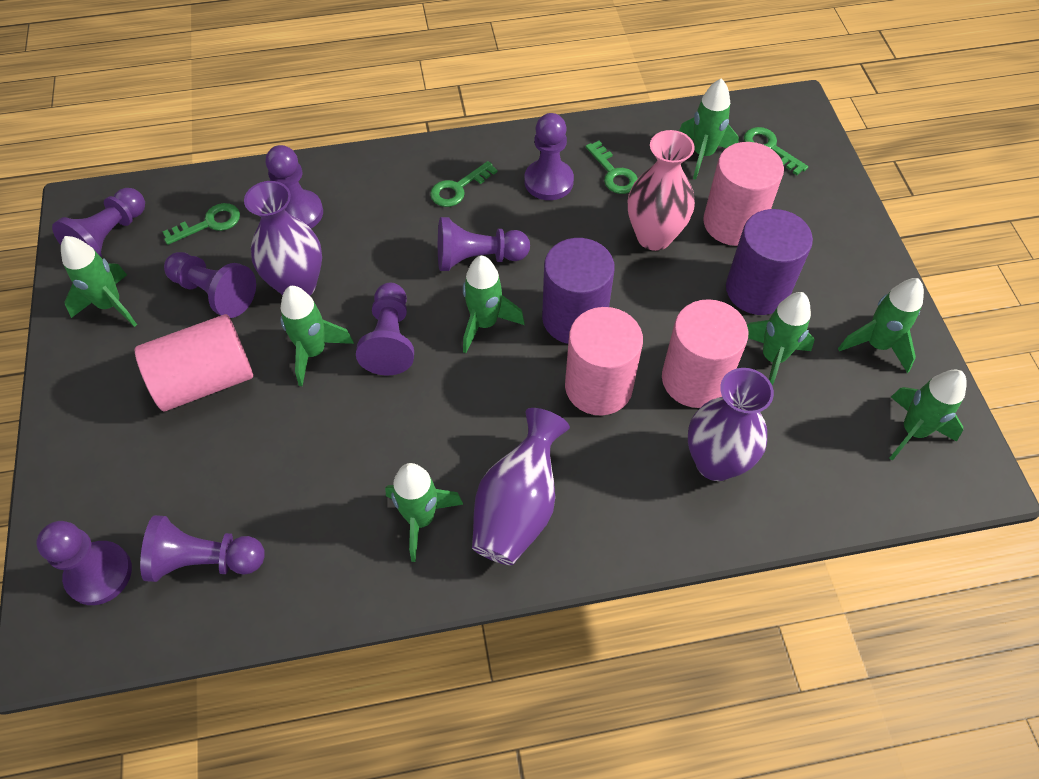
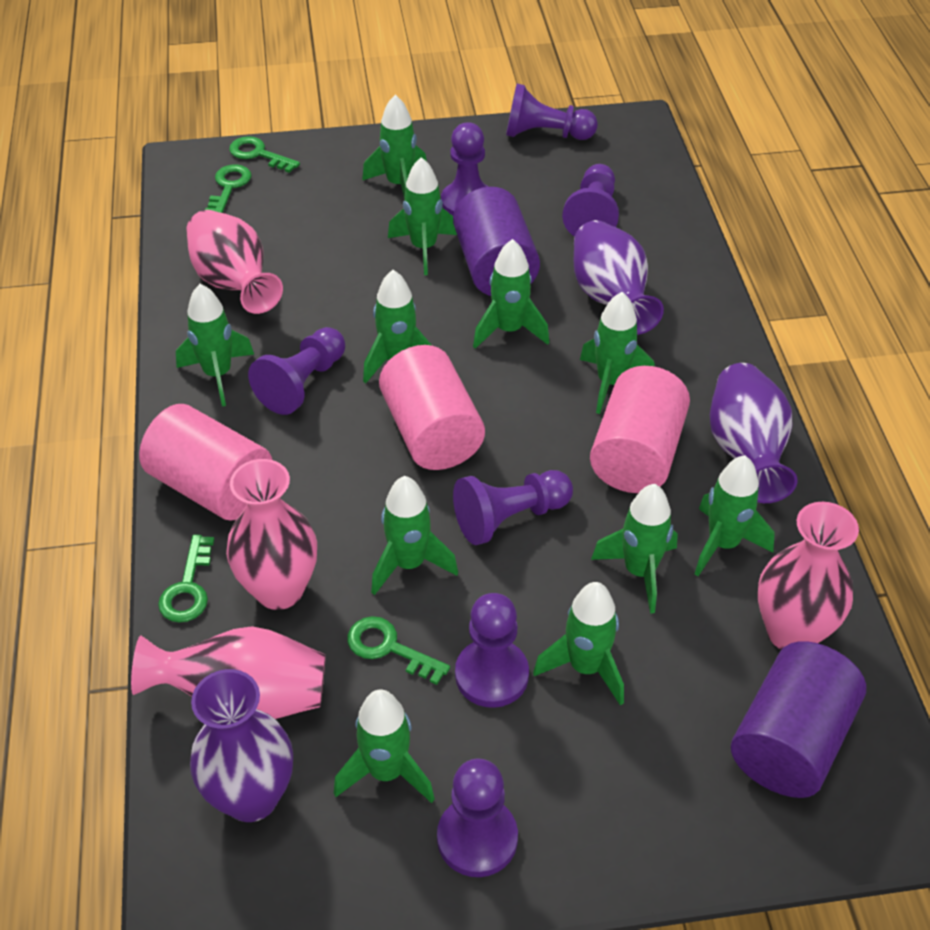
green rocket: 8 -> 11
pink cylinder: 4 -> 3
pink vase: 1 -> 4
purple pawn: 8 -> 7

